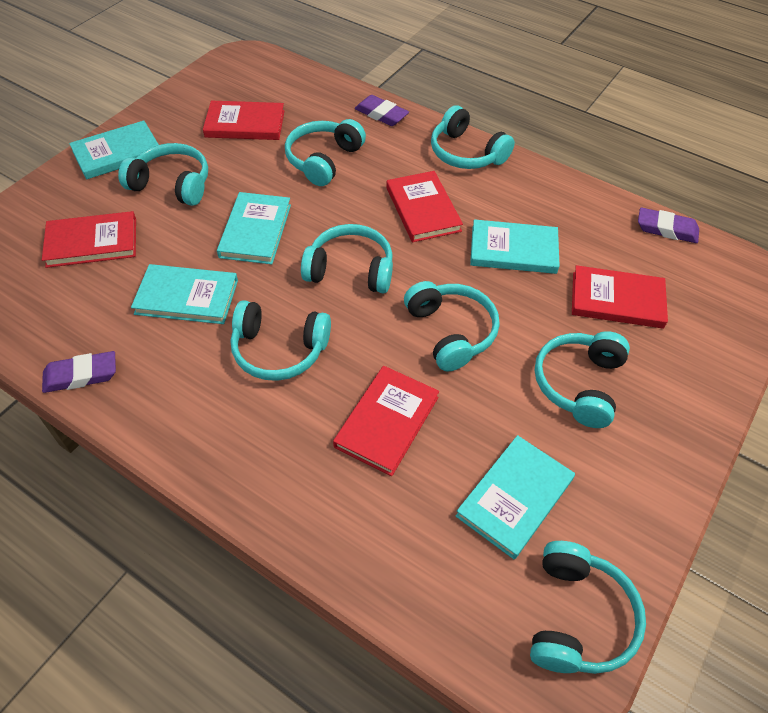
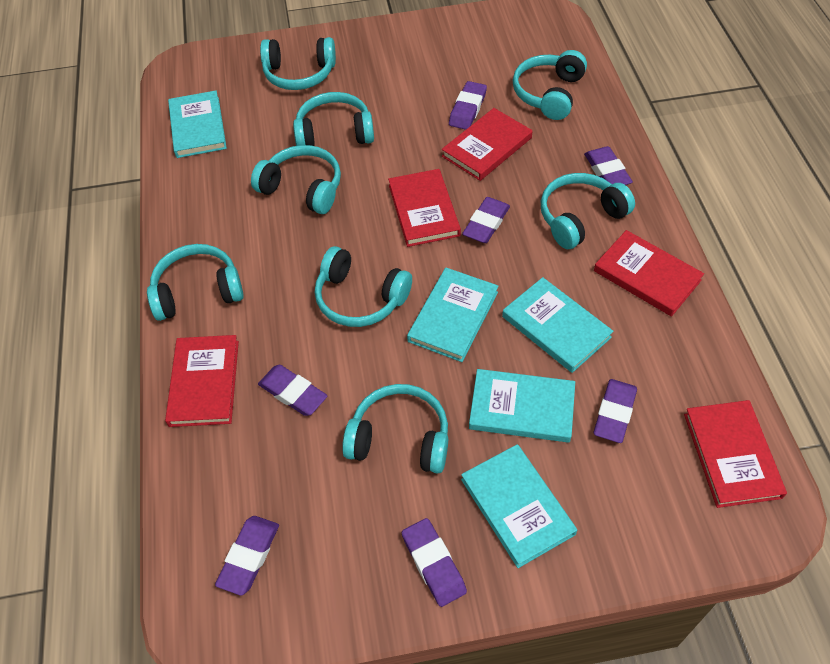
purple eraser: 3 -> 7

